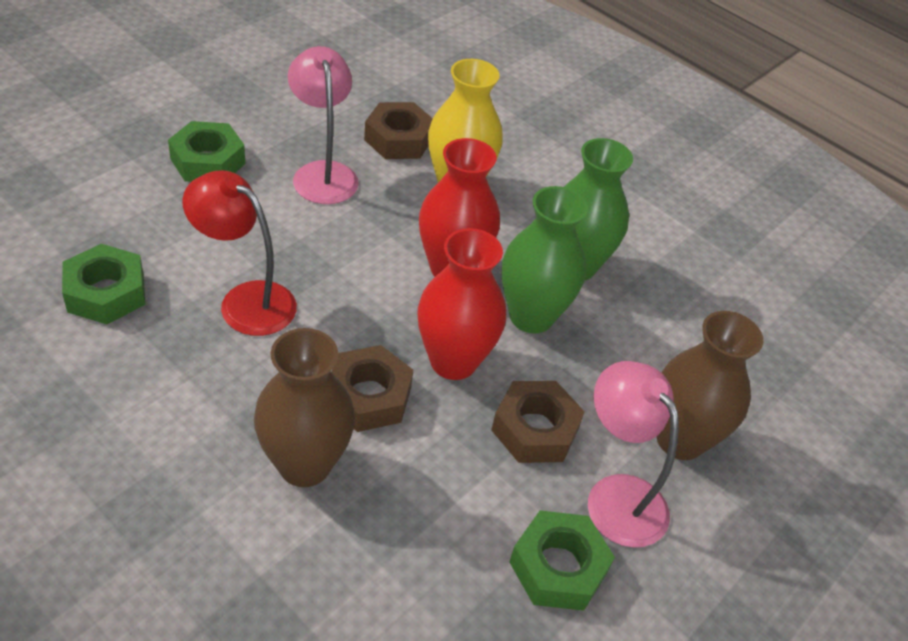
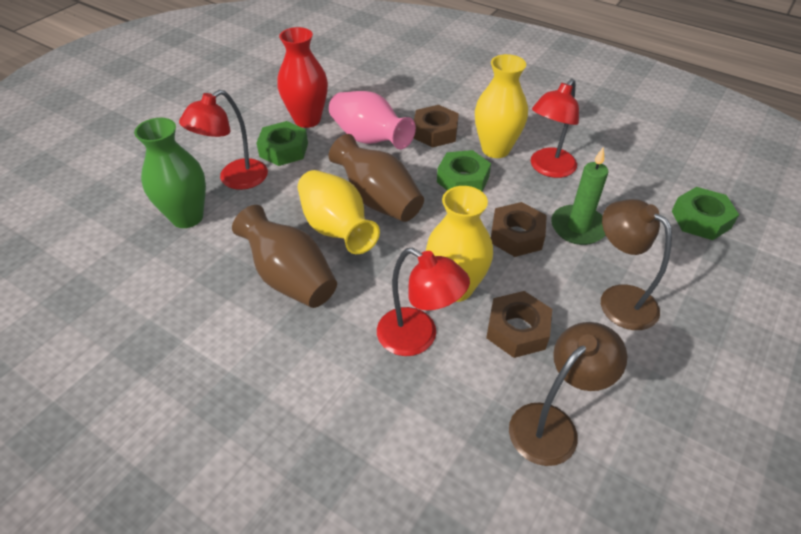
brown lamp: 0 -> 2
green candle: 0 -> 1
green vase: 2 -> 1
pink lamp: 2 -> 0
pink vase: 0 -> 1
red lamp: 1 -> 3
red vase: 2 -> 1
yellow vase: 1 -> 3

